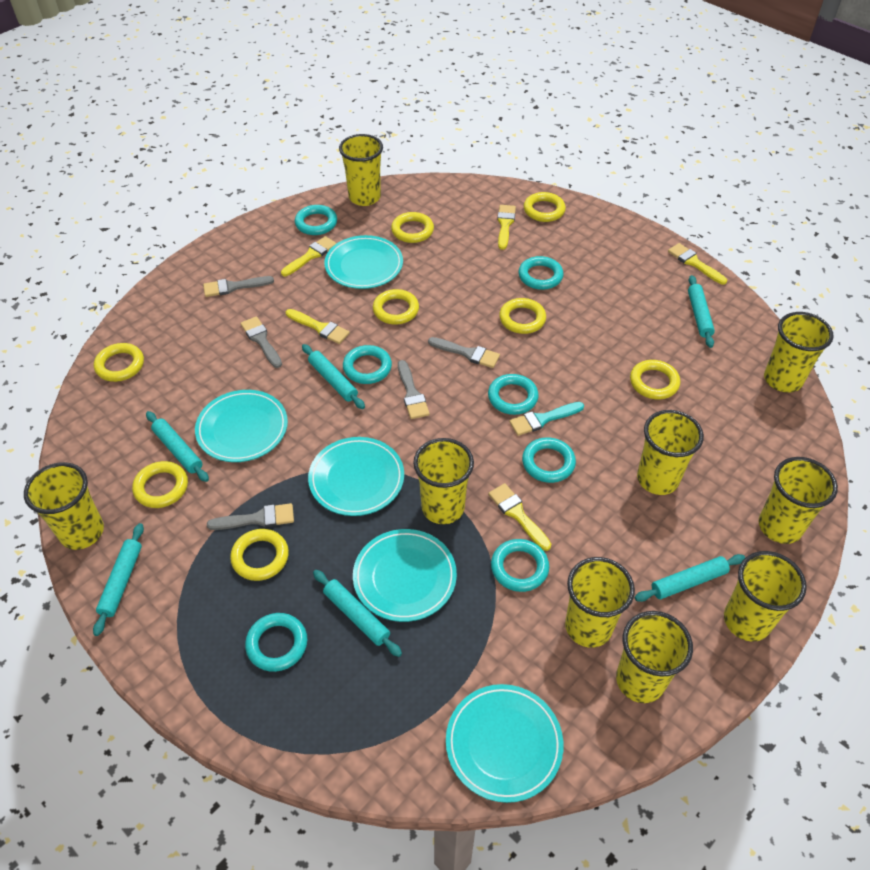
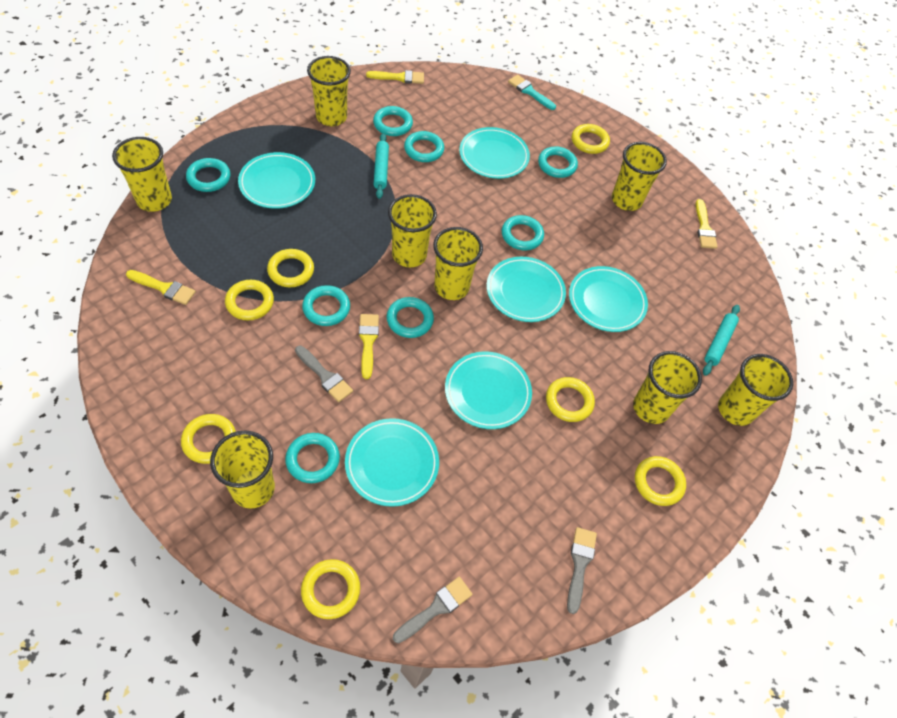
grey brush: 5 -> 3
turquoise plate: 5 -> 6
turquoise ring: 7 -> 8
turquoise rolling pin: 6 -> 2
yellow brush: 5 -> 4
yellow cup: 9 -> 8
yellow ring: 8 -> 7

